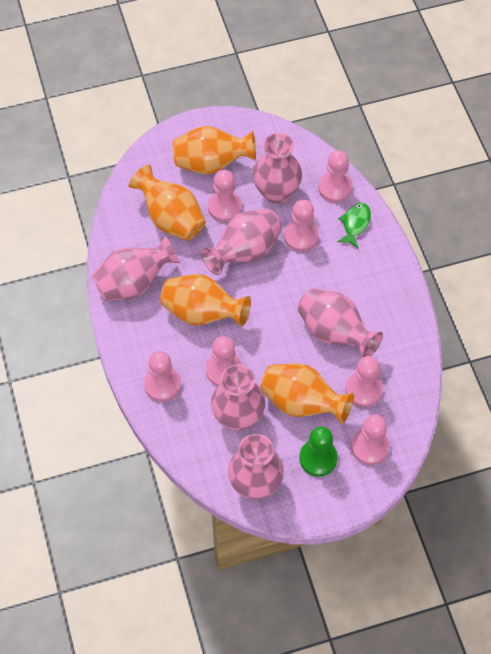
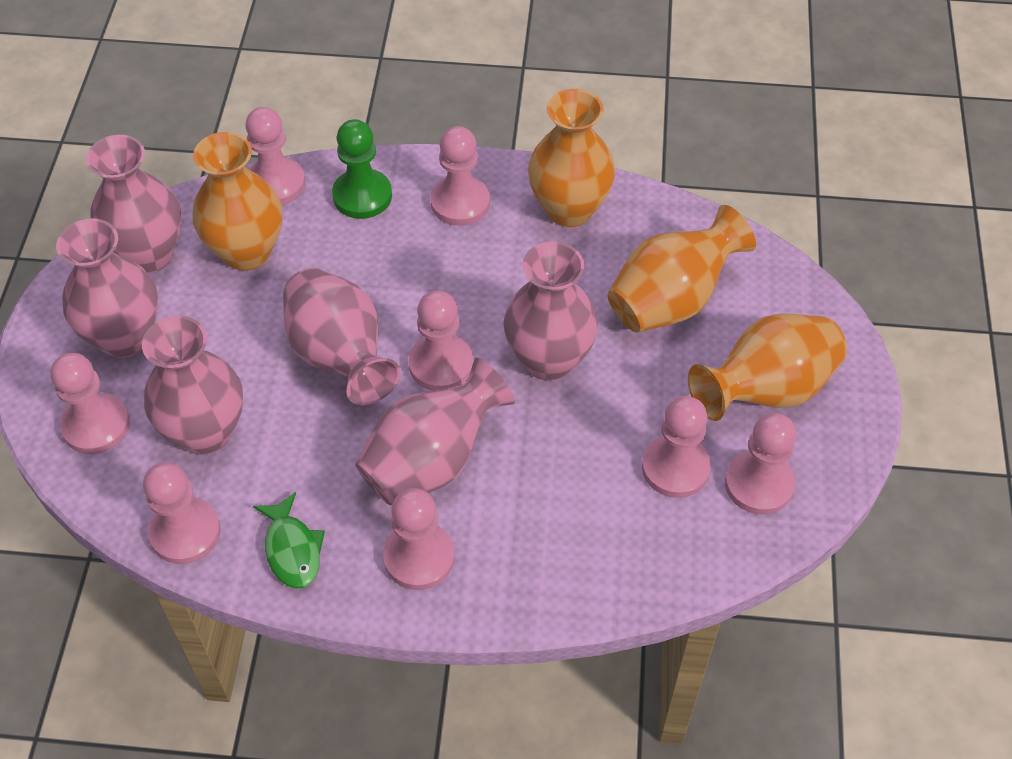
pink pawn: 7 -> 8

